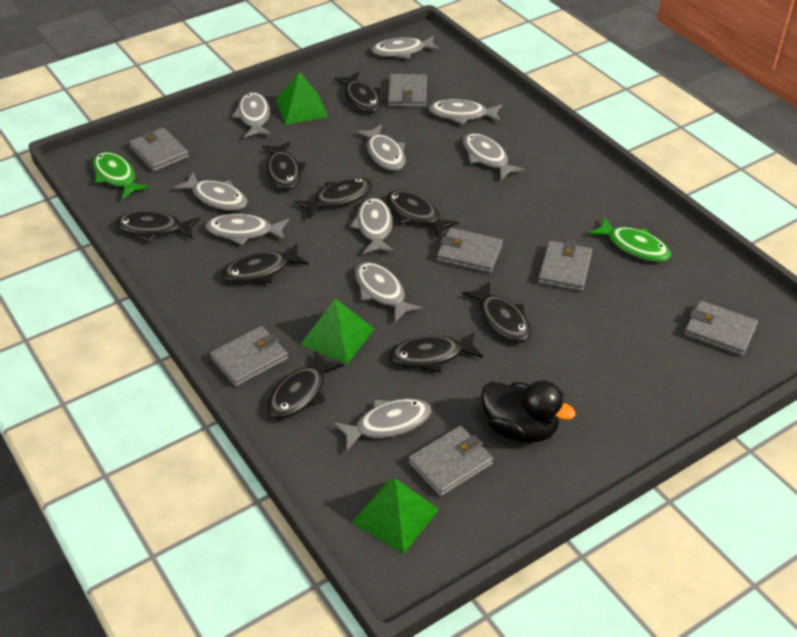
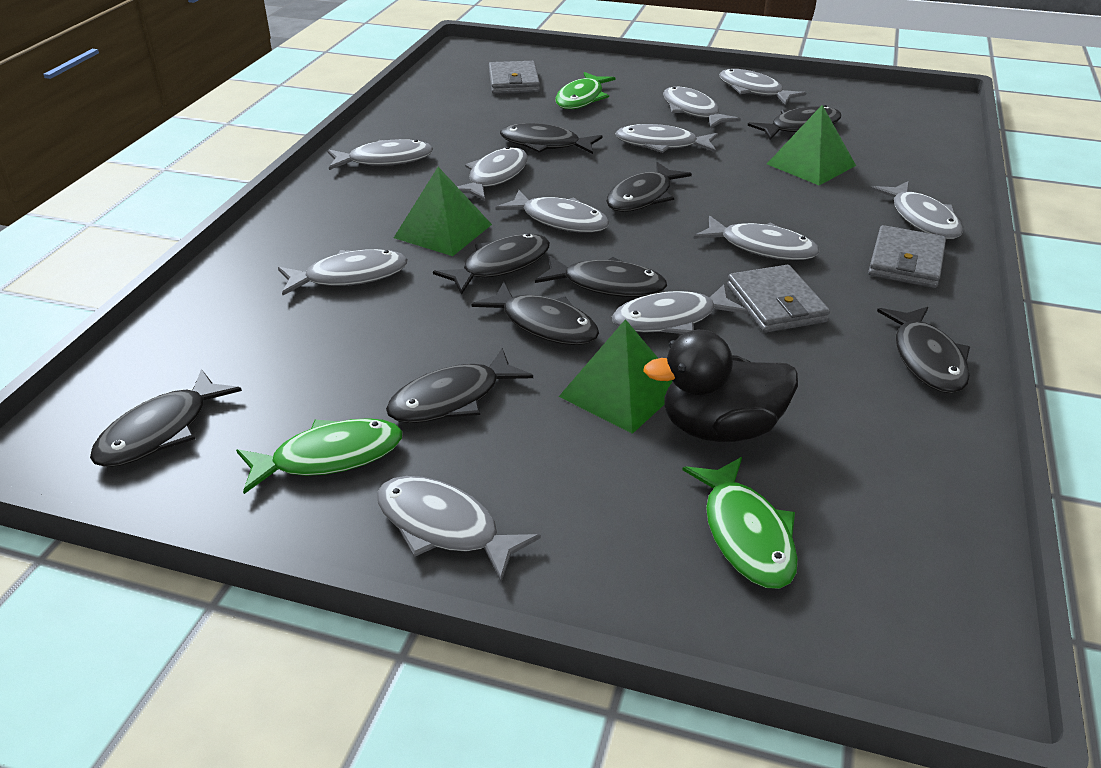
green fish: 2 -> 3
grey fish: 10 -> 11
grey wallet: 7 -> 3

